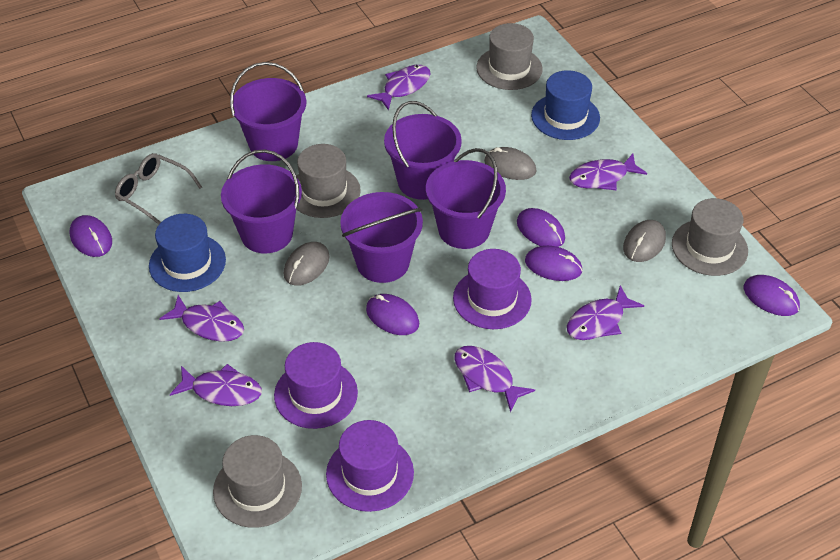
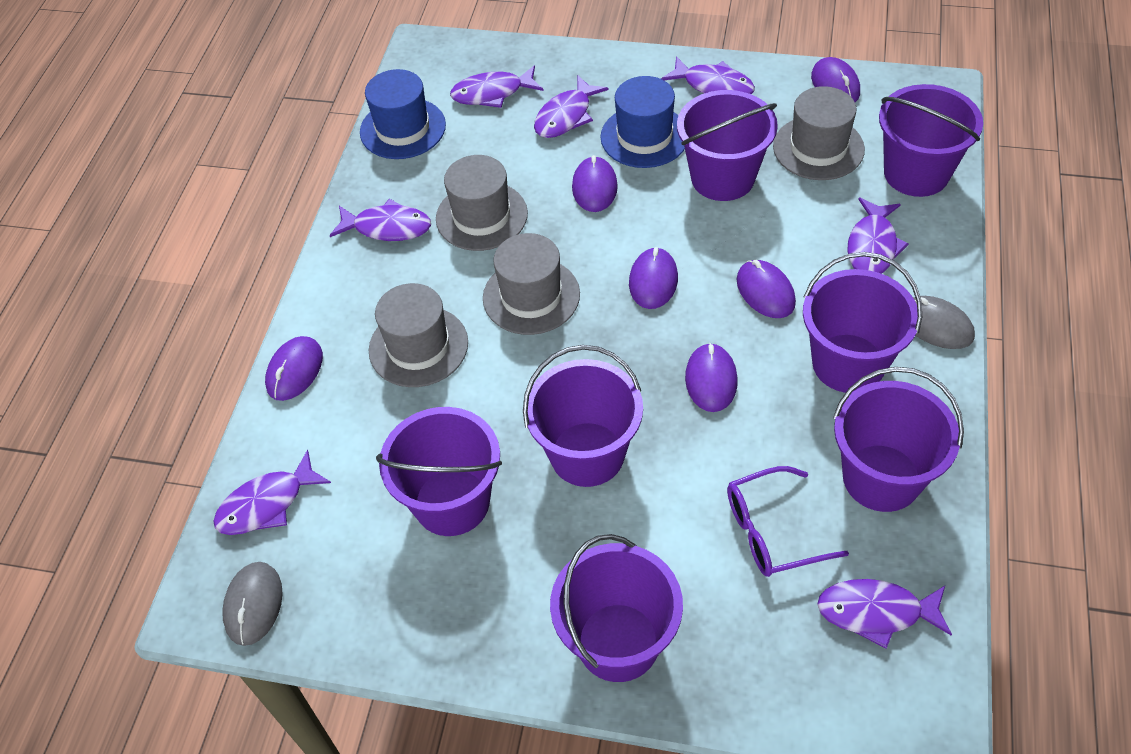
grey glasses: 1 -> 0
grey mouse: 3 -> 2
purple bucket: 5 -> 7
purple fish: 6 -> 7
purple glasses: 0 -> 1
purple hat: 3 -> 0
purple mouse: 5 -> 6

